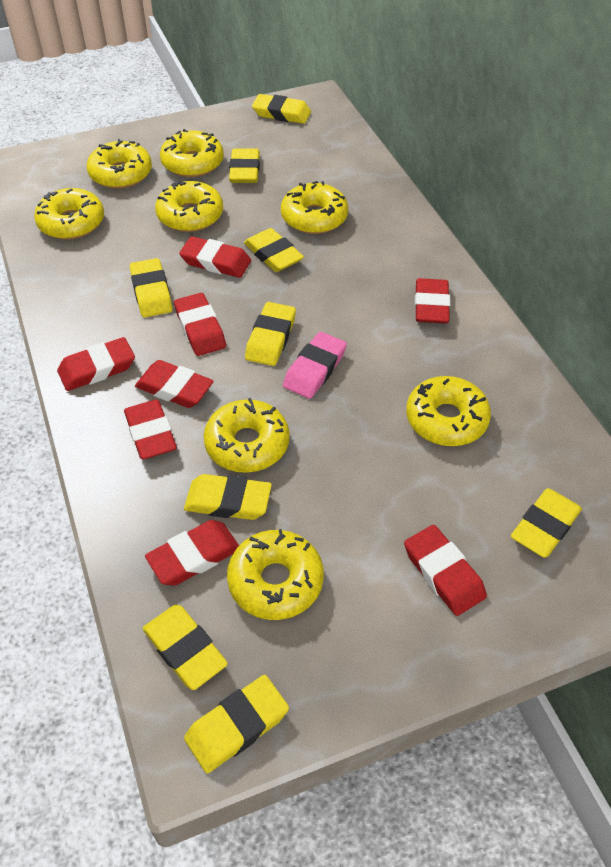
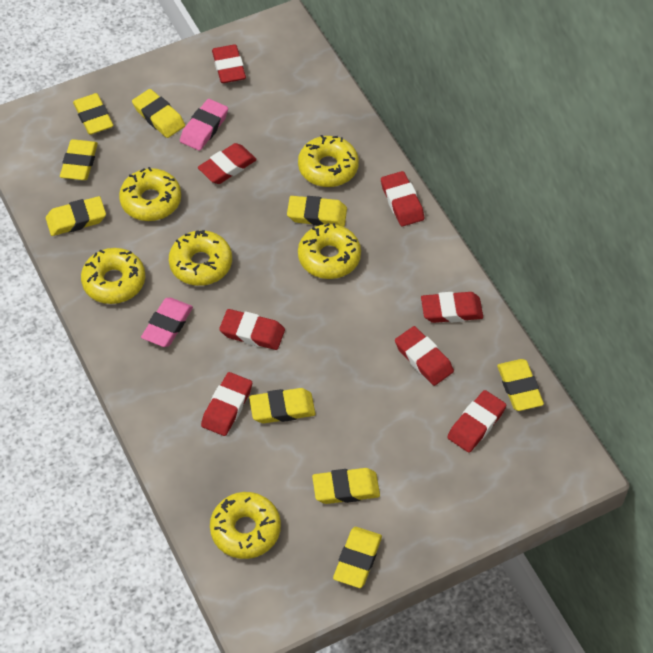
pink eraser: 1 -> 2
yellow donut: 8 -> 6

